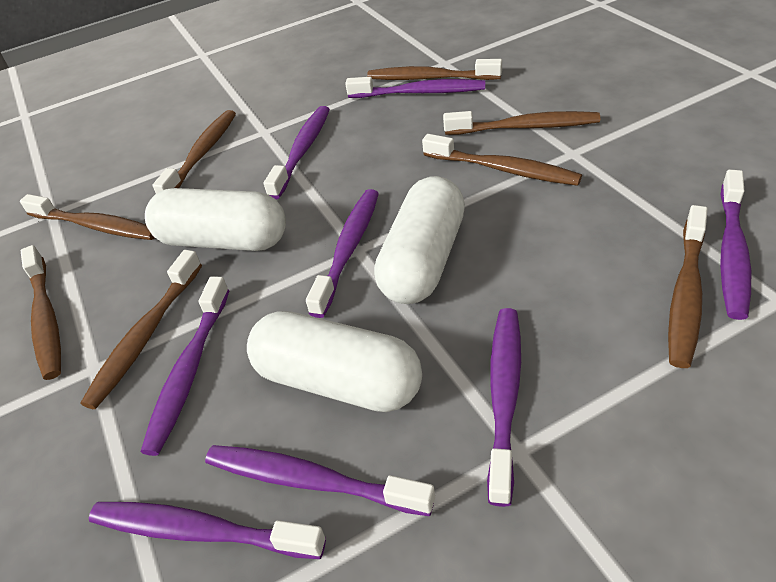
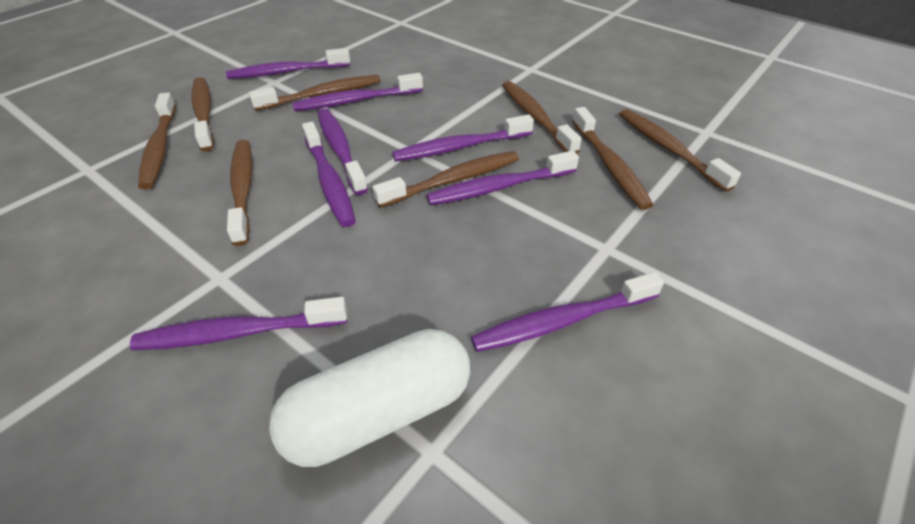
white capsule: 3 -> 1

